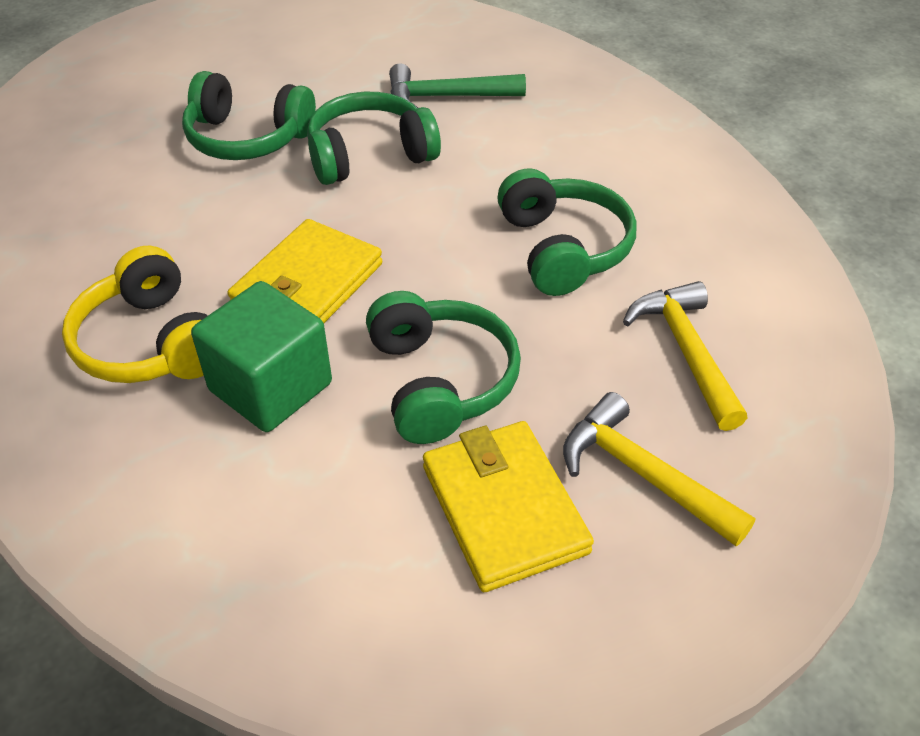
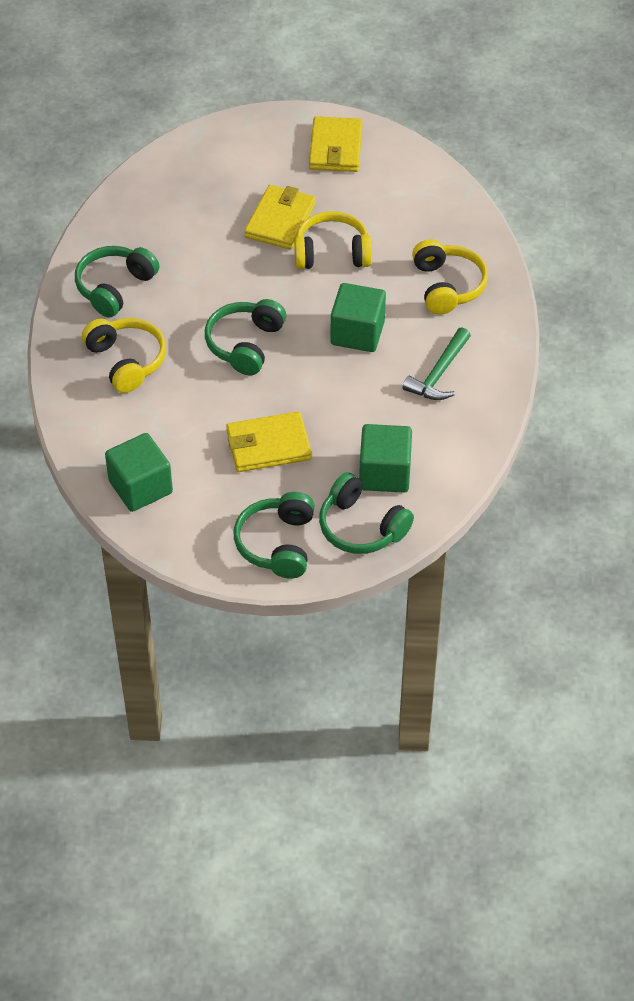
green cube: 1 -> 3
yellow hammer: 2 -> 0
yellow headphones: 1 -> 3
yellow wallet: 2 -> 3

